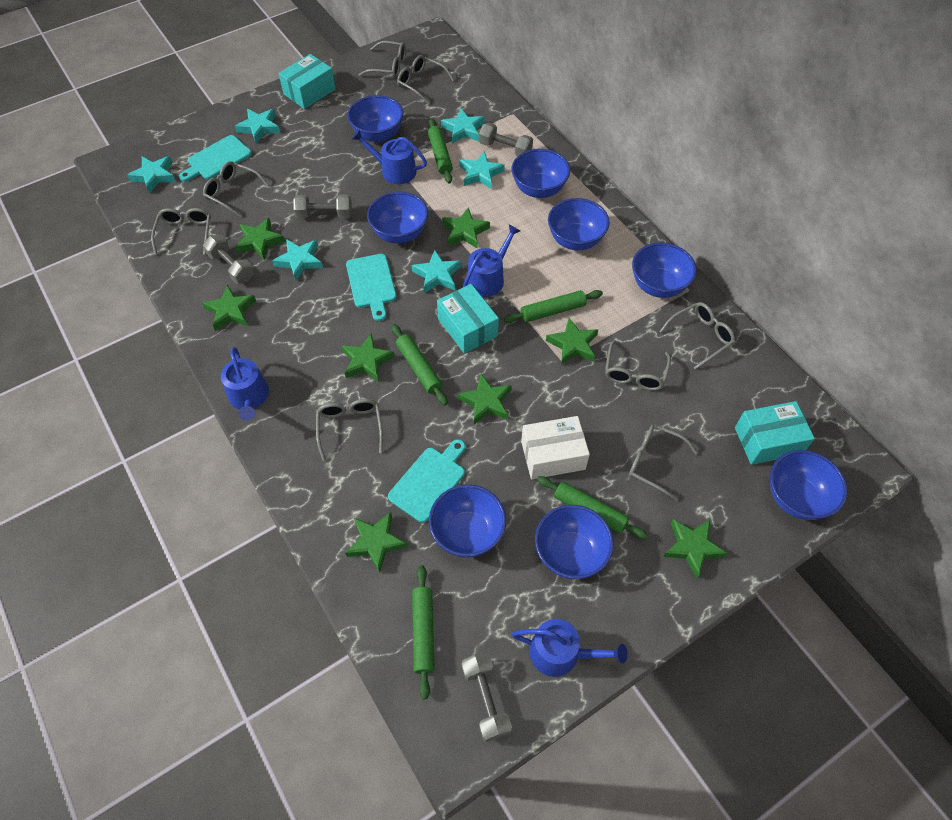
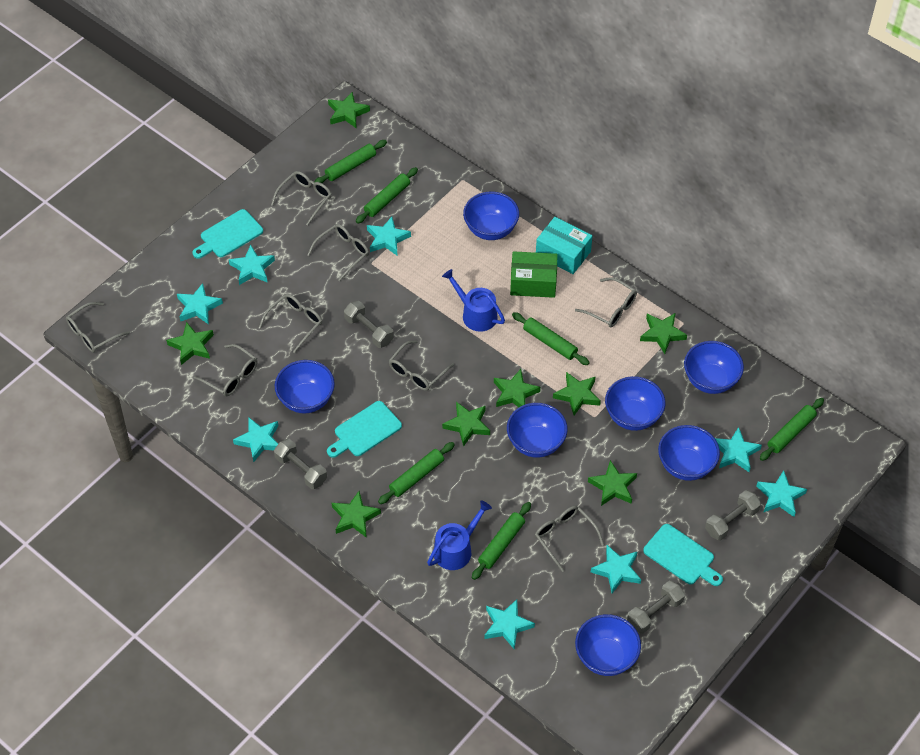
blue bowl: 8 -> 7
blue watering can: 4 -> 2
green box: 0 -> 1
green rolling pin: 5 -> 6
turquoise box: 3 -> 1
turquoise star: 6 -> 8
white box: 1 -> 0

